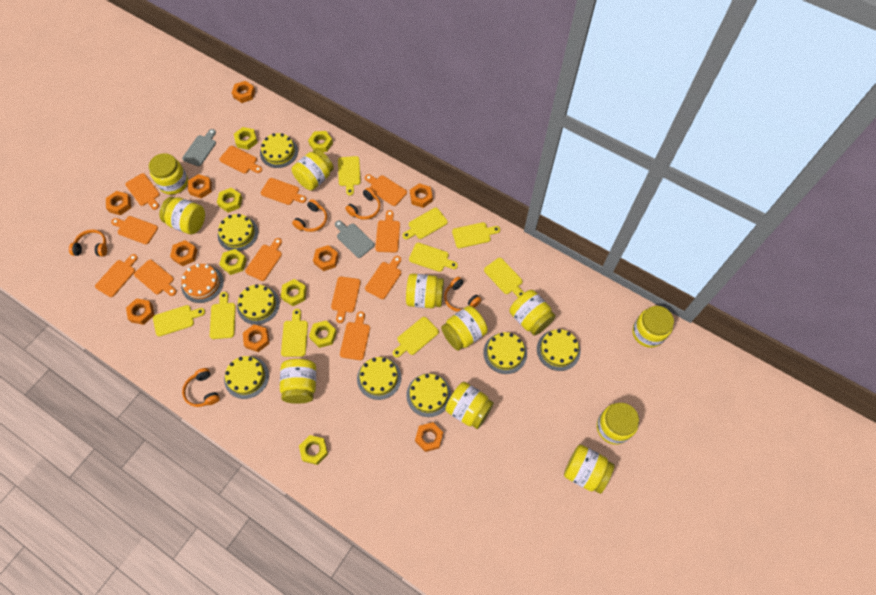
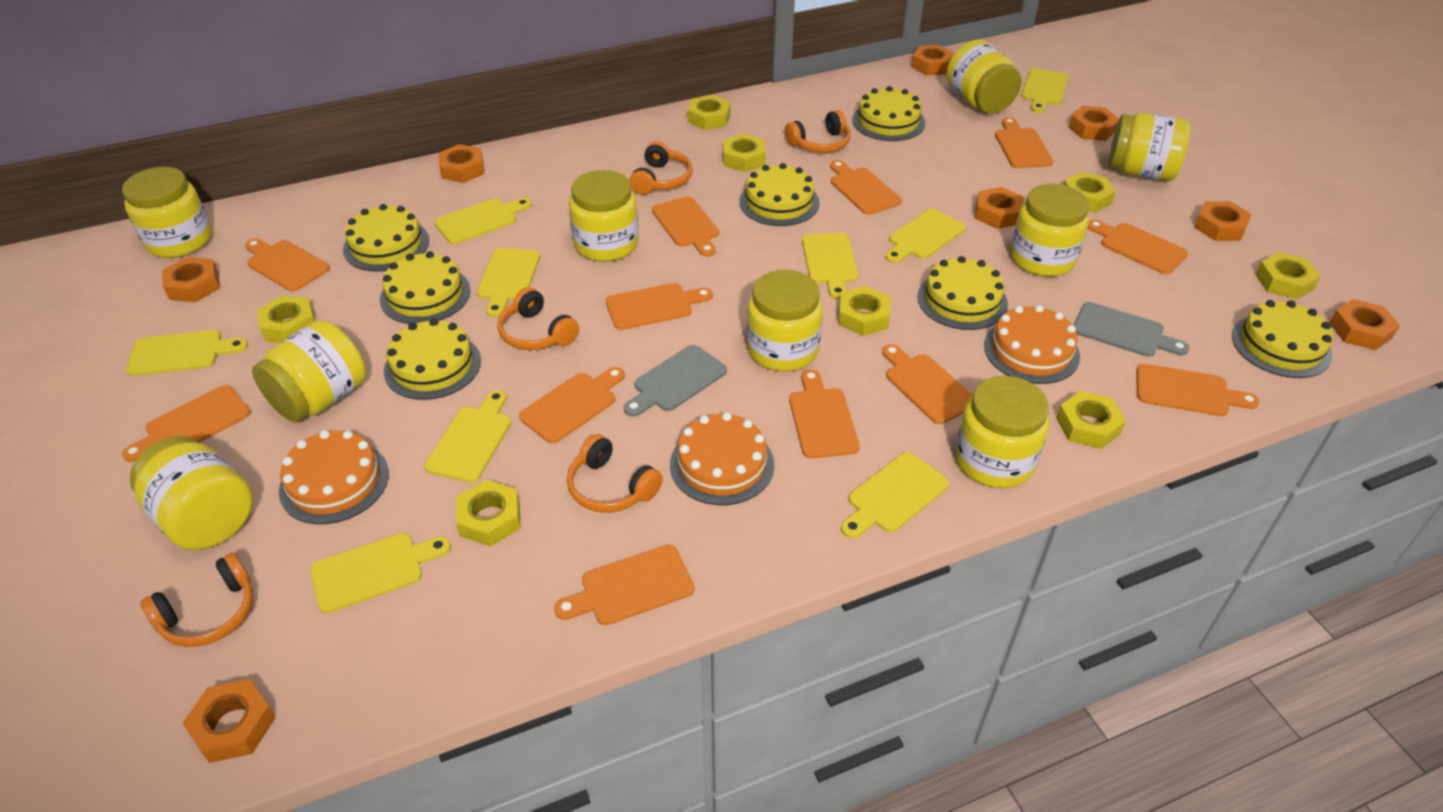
orange cake: 1 -> 3
orange nut: 9 -> 8
yellow cake: 8 -> 7
yellow jar: 11 -> 9
yellow nut: 7 -> 8

